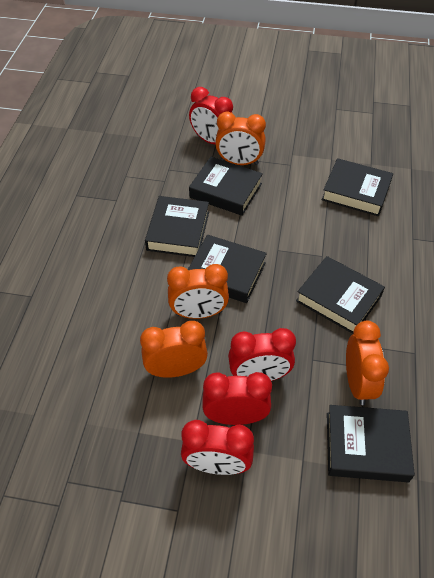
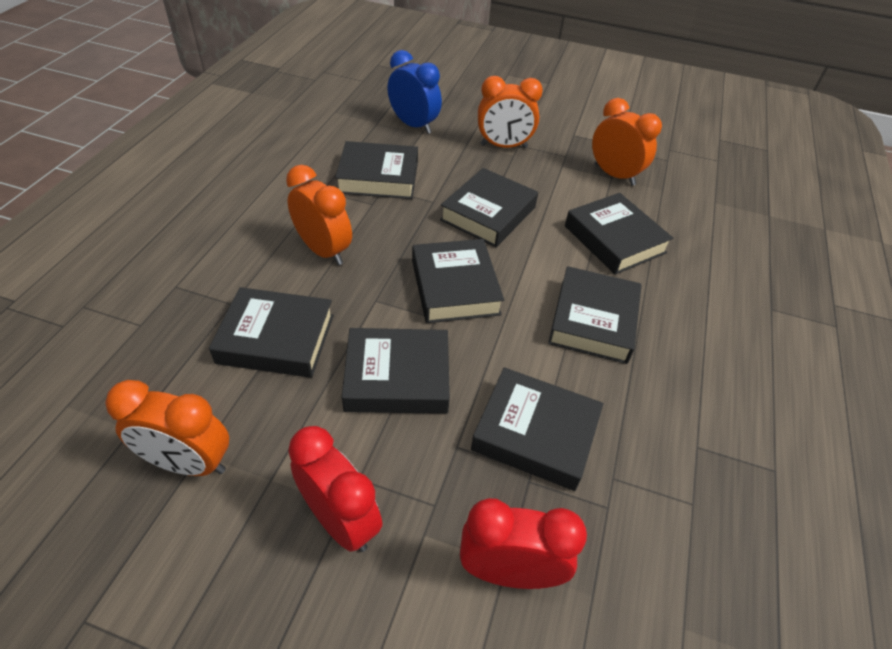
black book: 6 -> 8
blue clock: 0 -> 1
red clock: 4 -> 2

